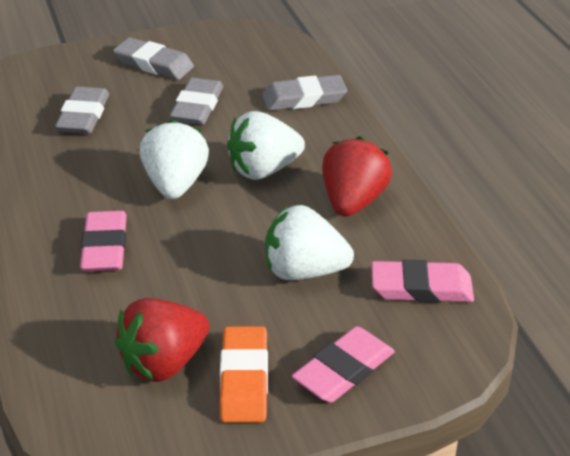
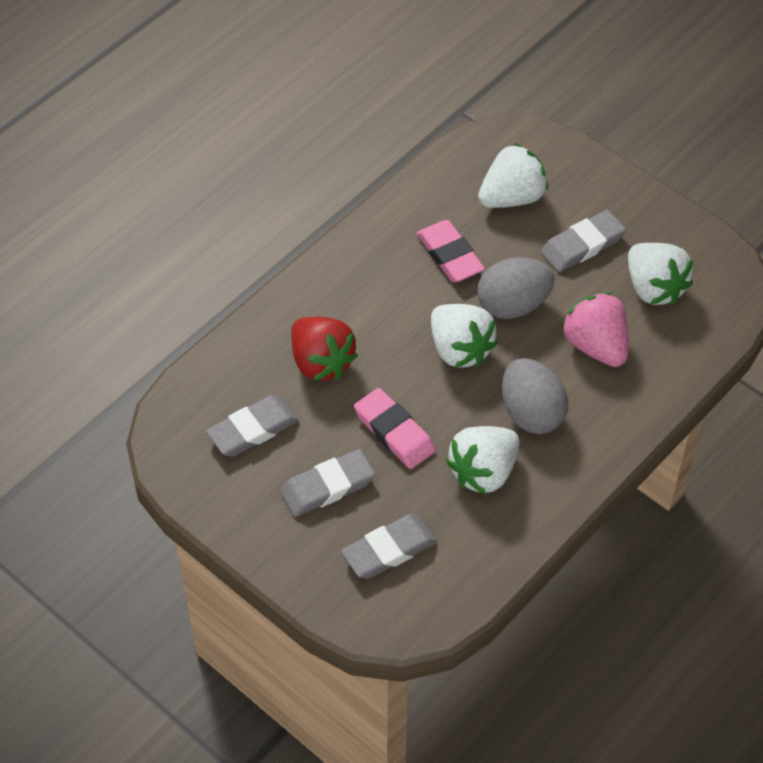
grey egg: 0 -> 2
orange eraser: 1 -> 0
pink eraser: 3 -> 2
pink strawberry: 0 -> 1
red strawberry: 2 -> 1
white strawberry: 3 -> 4

